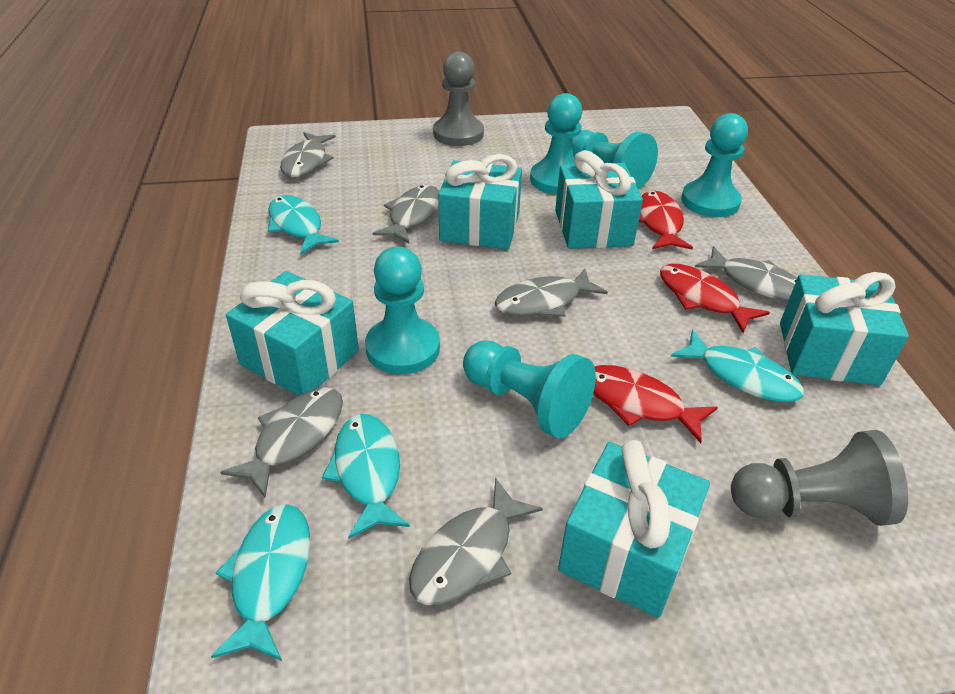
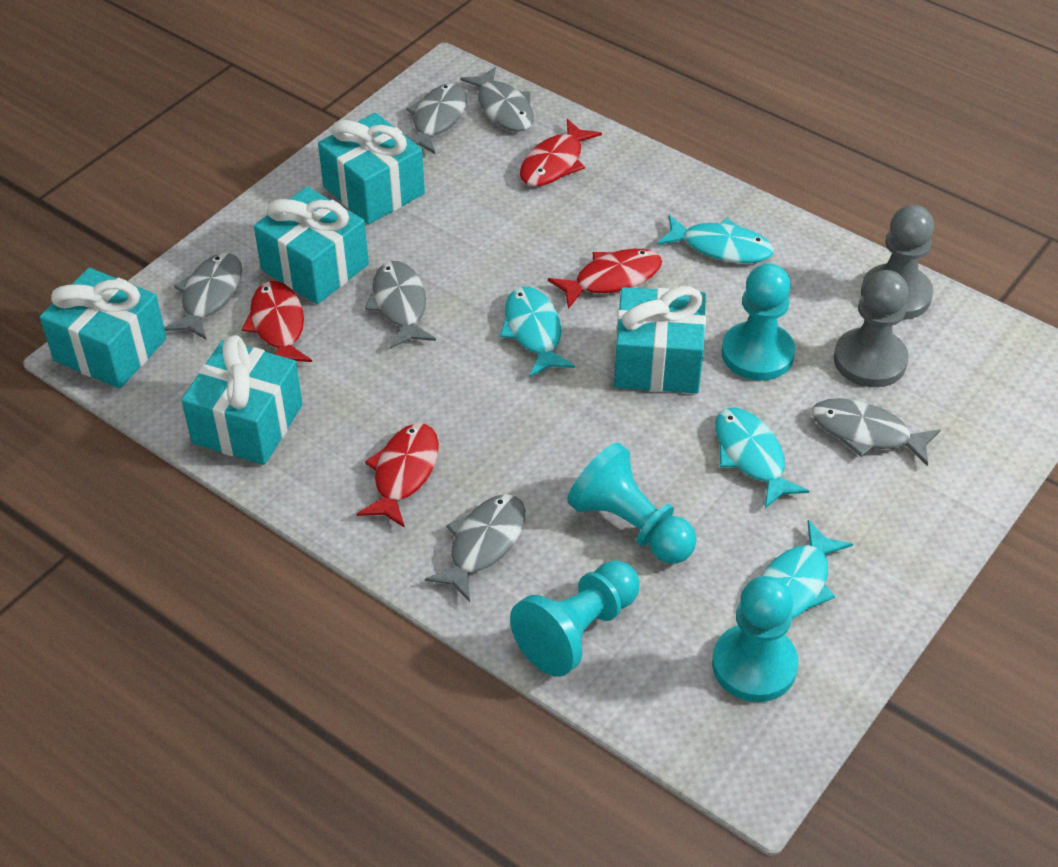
red fish: 3 -> 4
turquoise pawn: 5 -> 4

